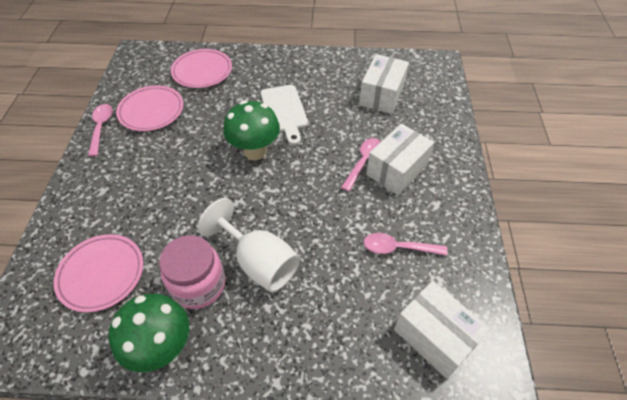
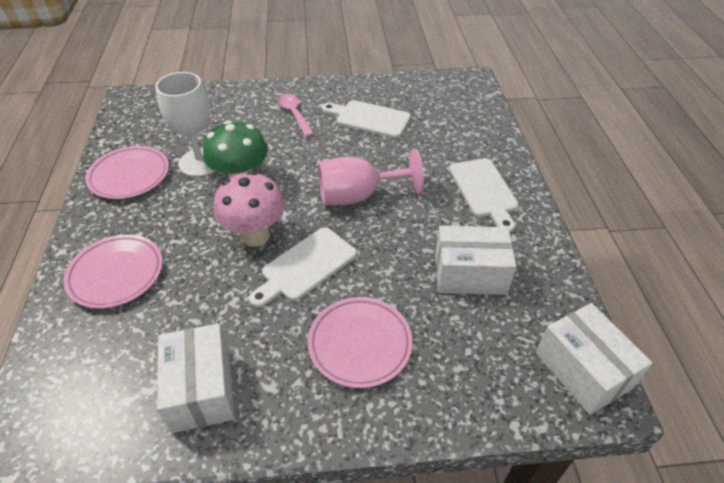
green mushroom: 2 -> 1
pink goblet: 0 -> 1
pink jar: 1 -> 0
pink mushroom: 0 -> 1
pink spoon: 3 -> 1
white cutting board: 1 -> 3

